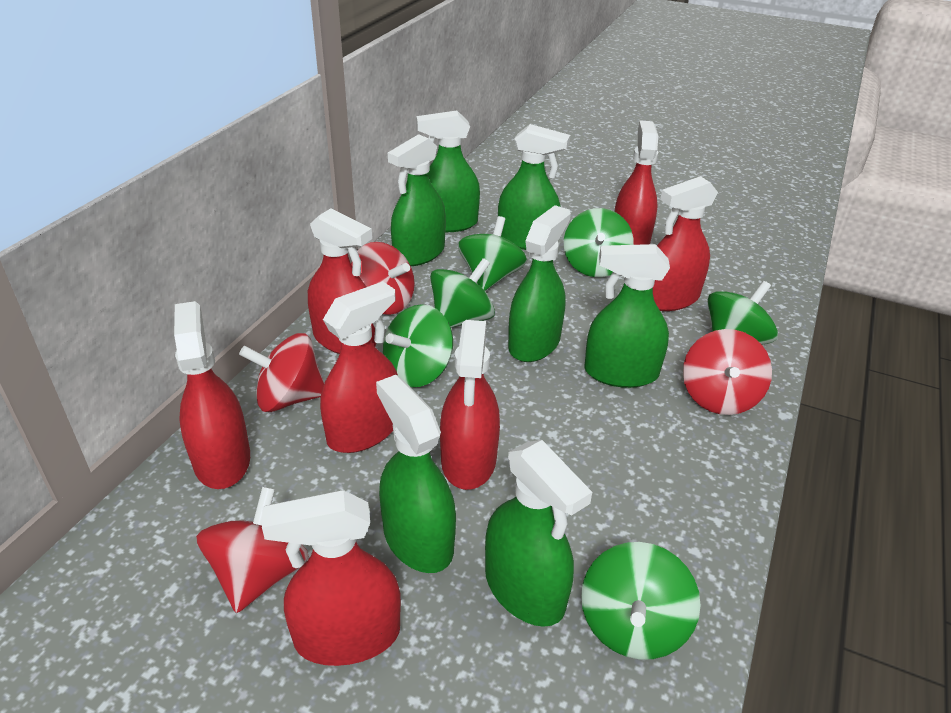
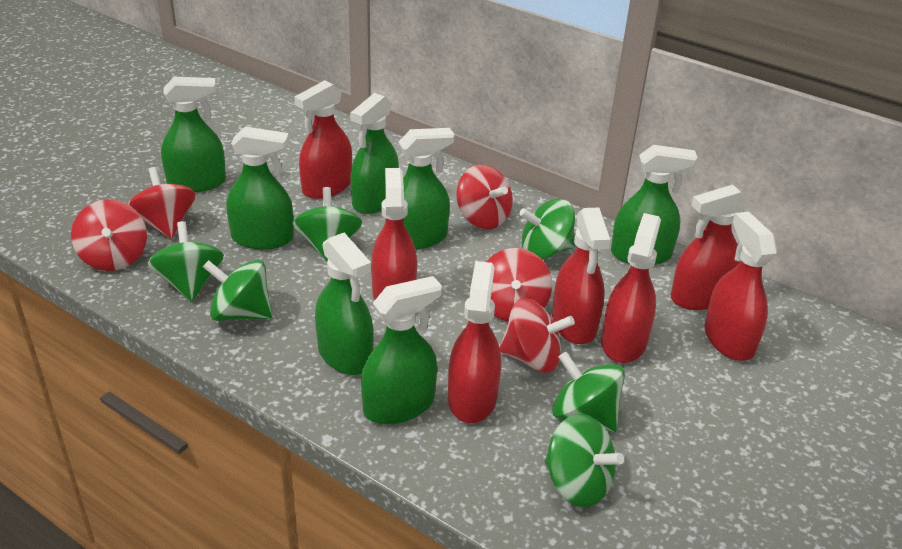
red spinning top: 4 -> 5

